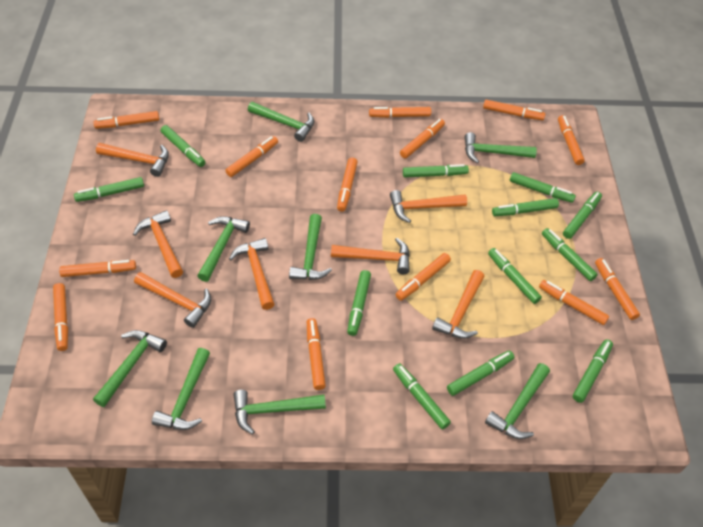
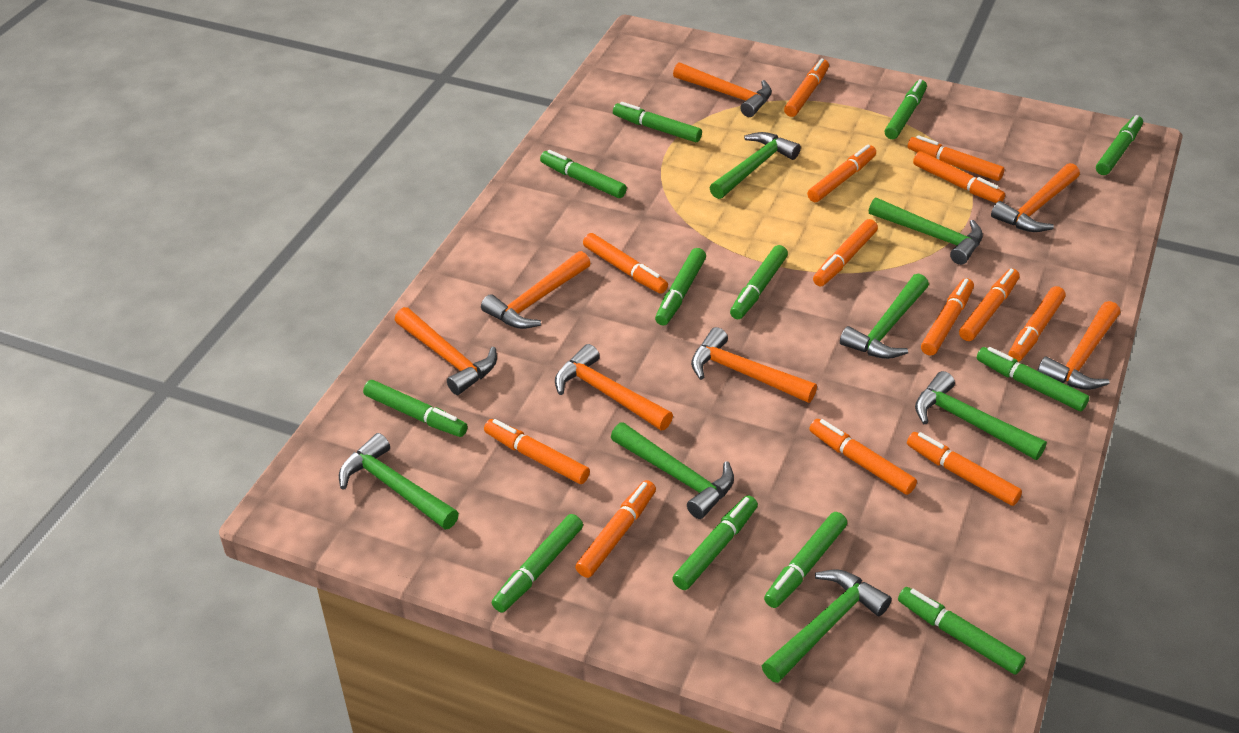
green hammer: 8 -> 7

